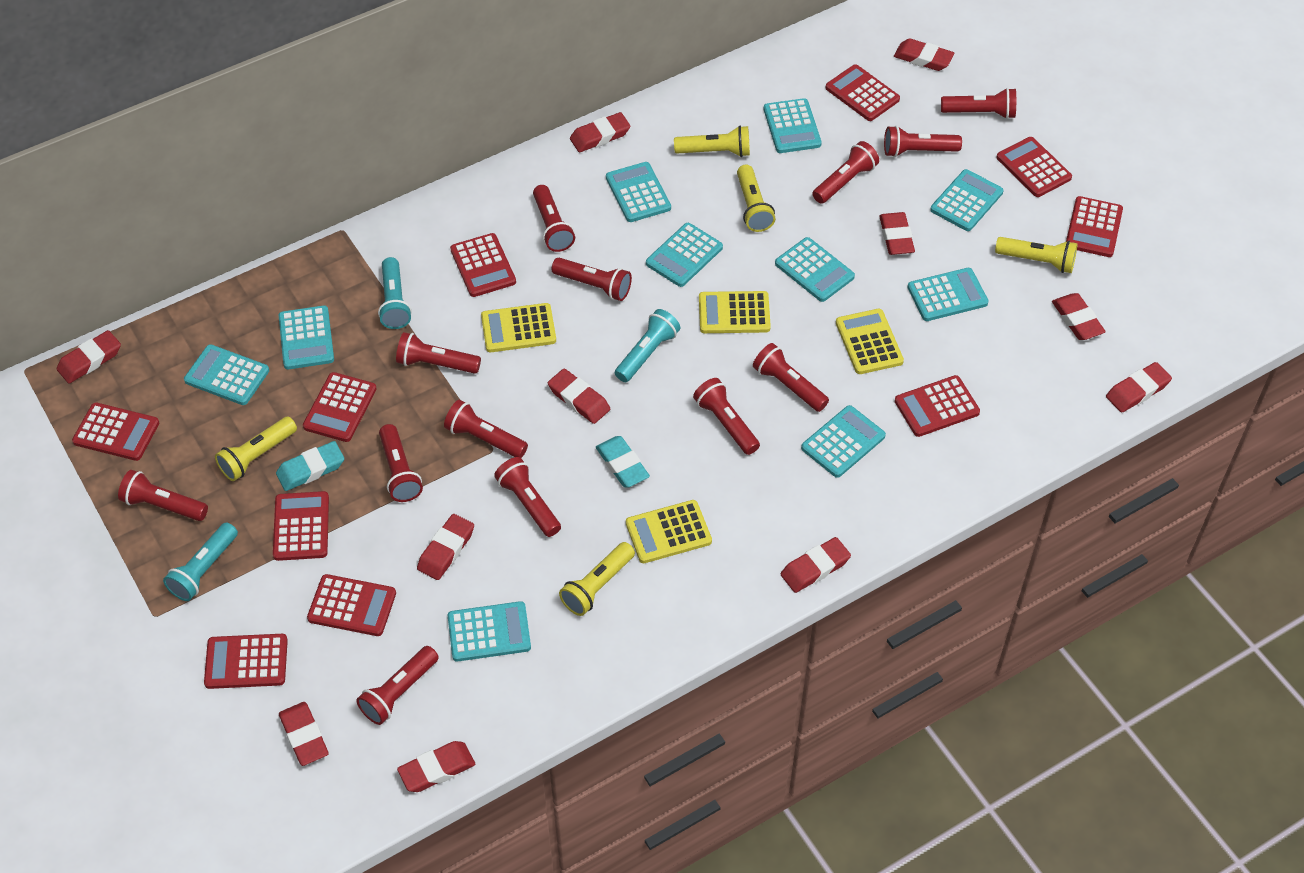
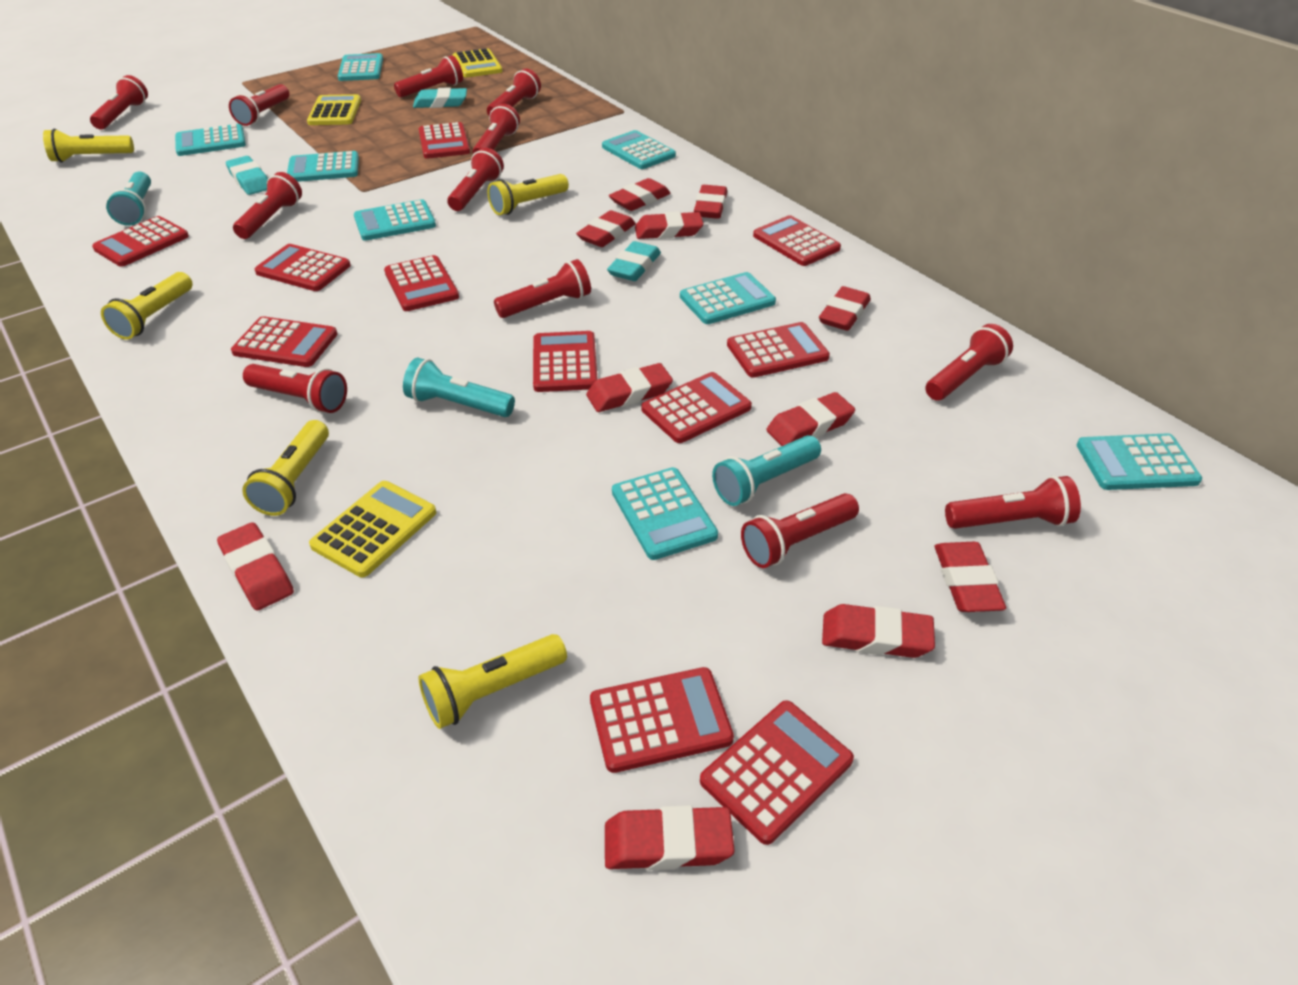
red calculator: 10 -> 11
red flashlight: 13 -> 12
turquoise calculator: 10 -> 8
turquoise eraser: 2 -> 3
yellow calculator: 4 -> 3

